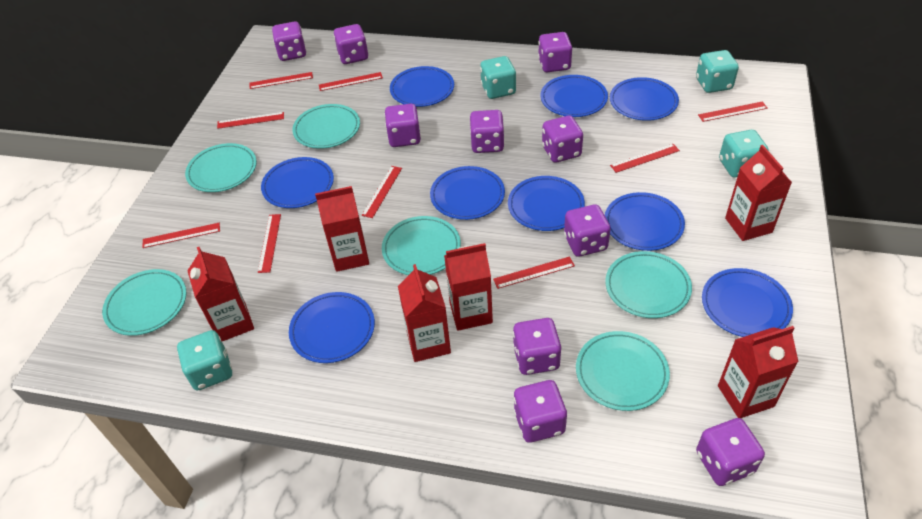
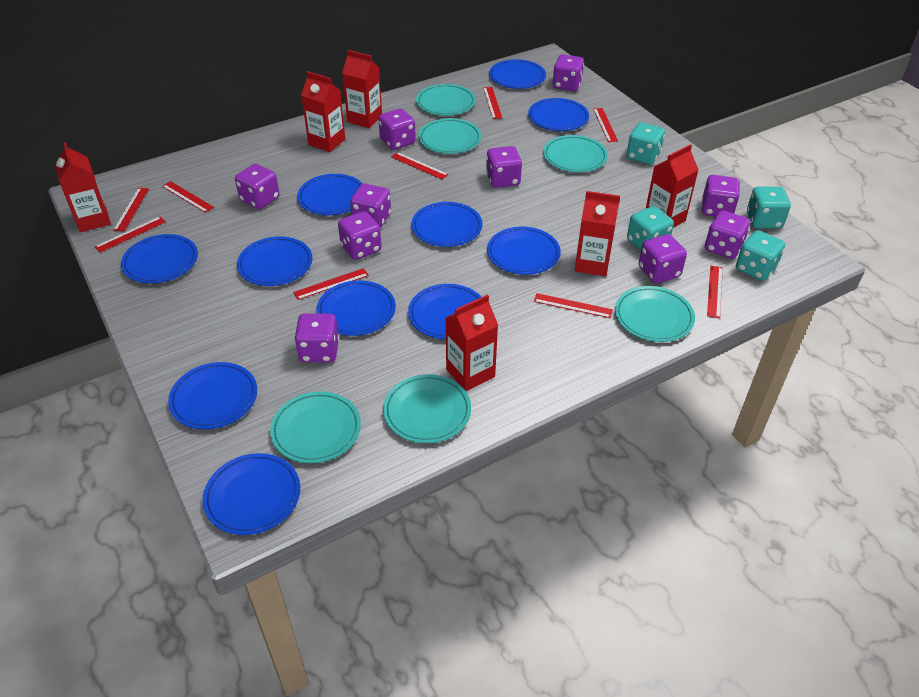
blue plate: 9 -> 11

